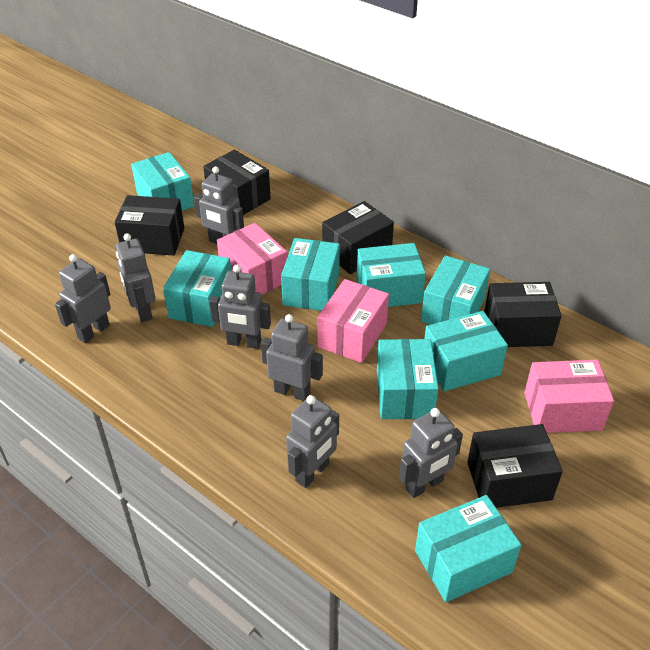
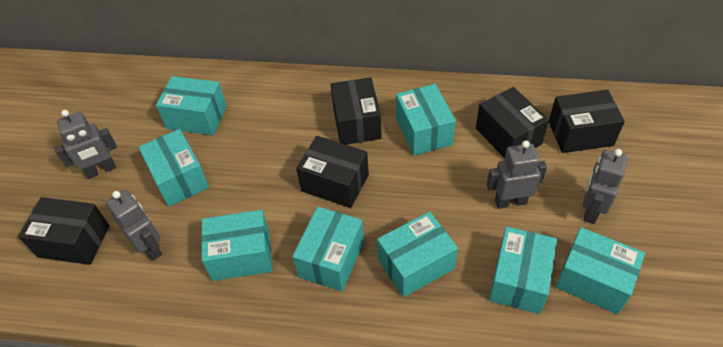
grey robot: 7 -> 4
pink box: 3 -> 0

